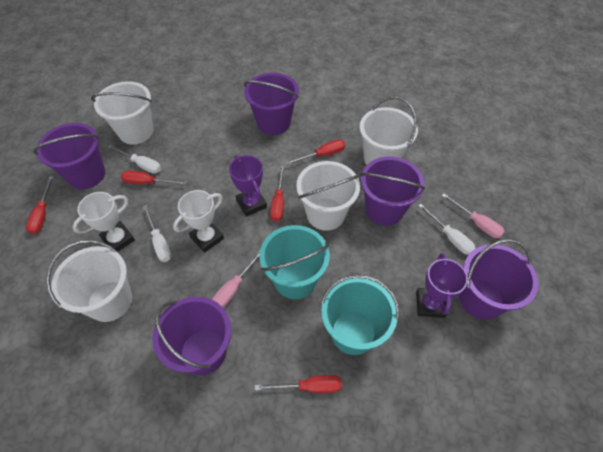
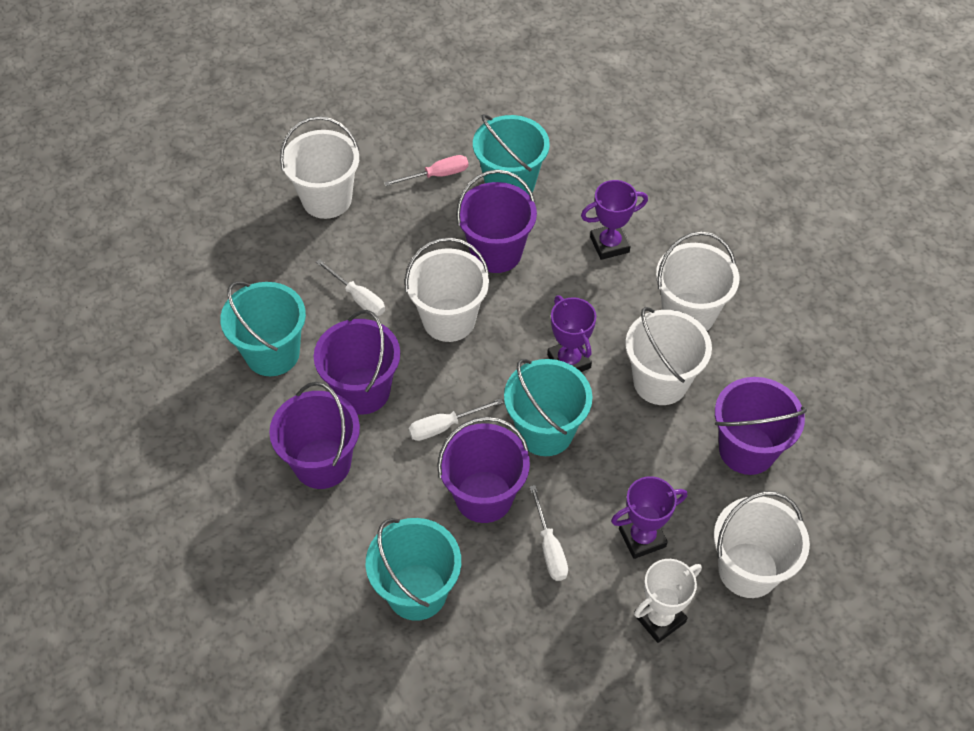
pink screwdriver: 2 -> 1
purple trophy: 2 -> 3
red screwdriver: 5 -> 0
turquoise bucket: 2 -> 4
white bucket: 4 -> 5
white trophy: 2 -> 1

